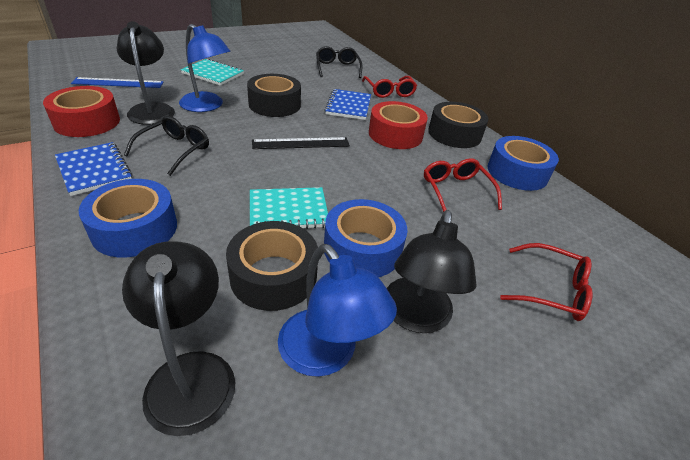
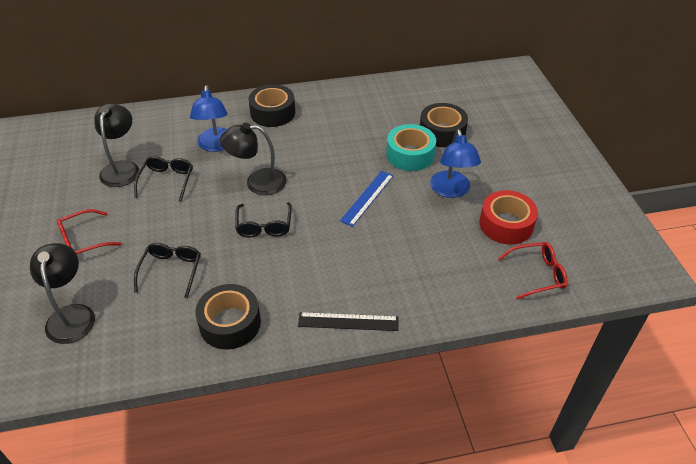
black glasses: 2 -> 3
blue notebook: 2 -> 0
blue tape: 3 -> 0
red glasses: 3 -> 2
red tape: 2 -> 1
turquoise notebook: 2 -> 0
turquoise tape: 0 -> 1

